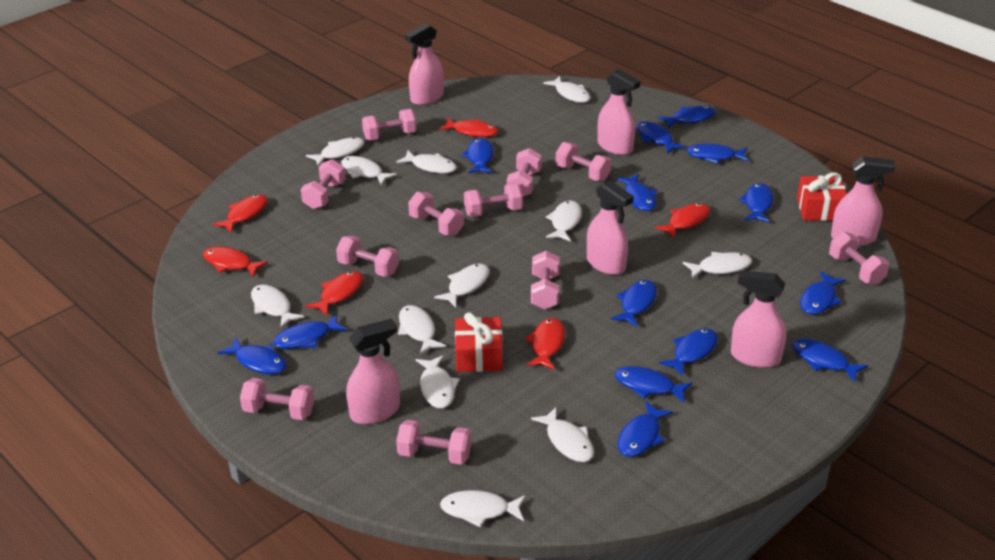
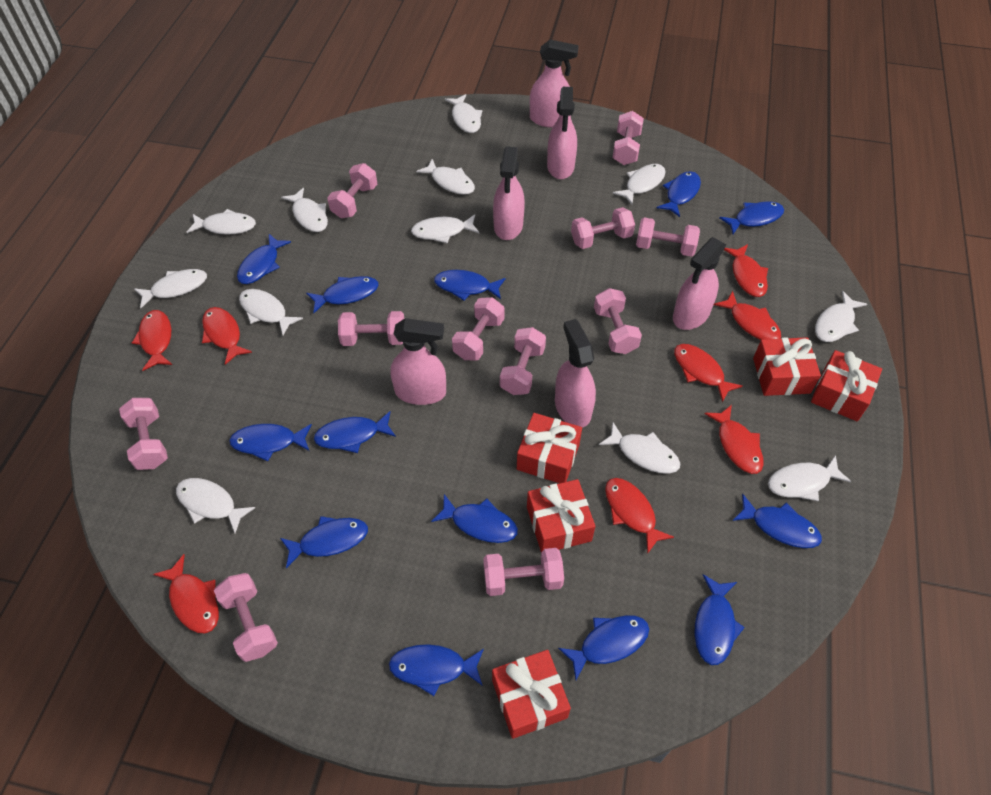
blue fish: 14 -> 13
red fish: 6 -> 8
red gift: 2 -> 5

